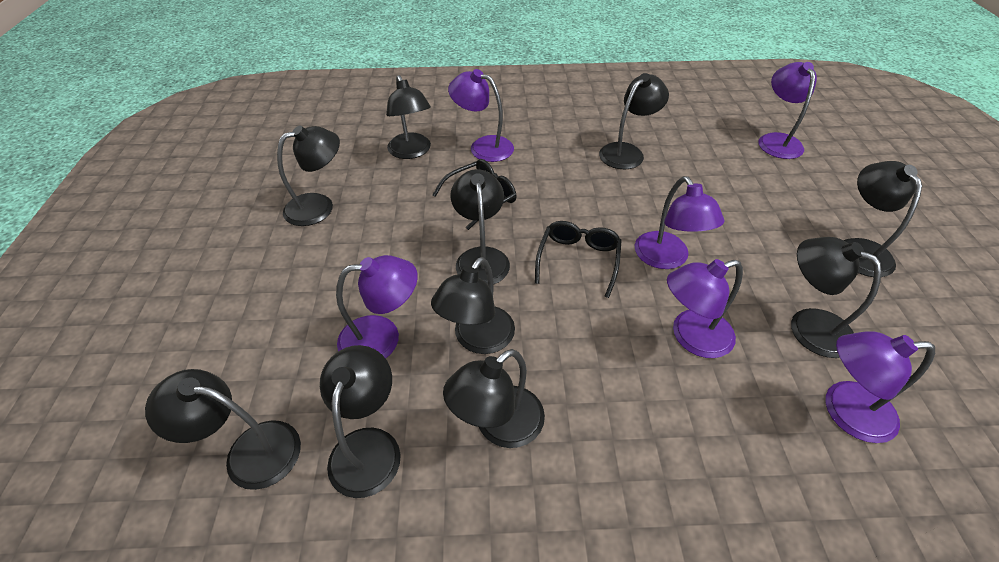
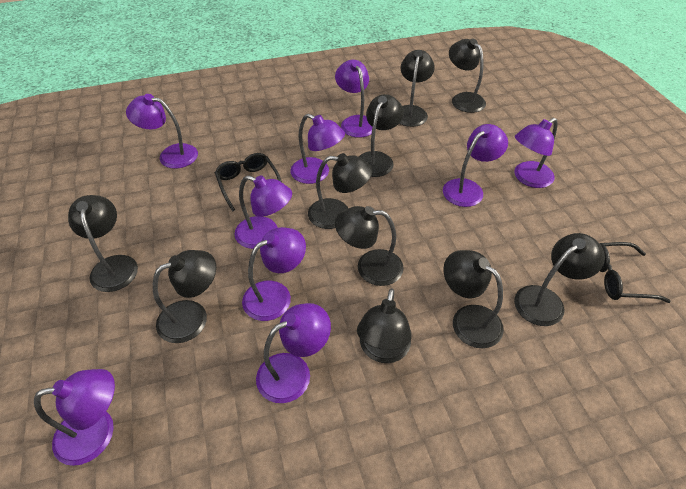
purple lamp: 6 -> 9

